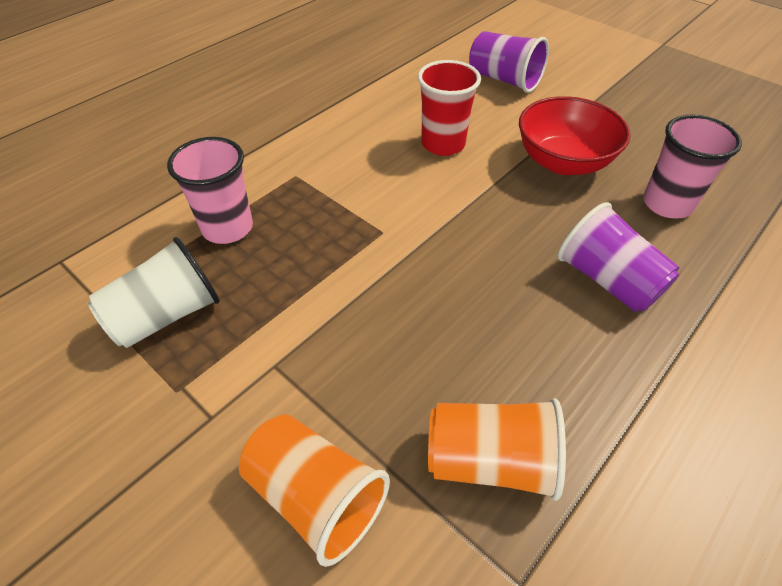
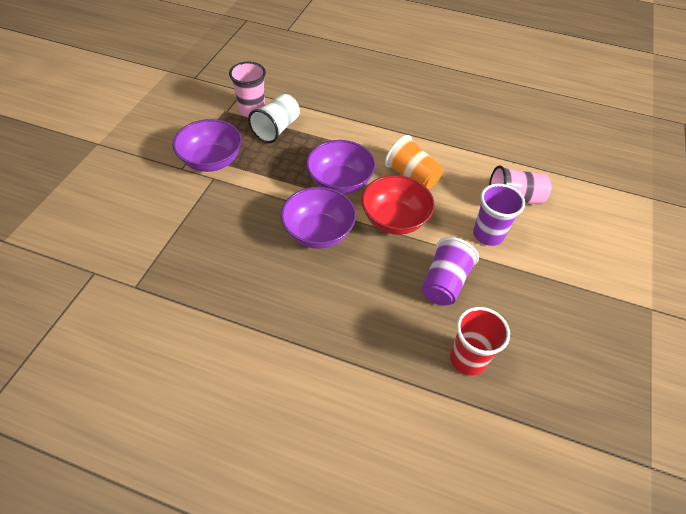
orange cup: 2 -> 1
purple bowl: 0 -> 3

